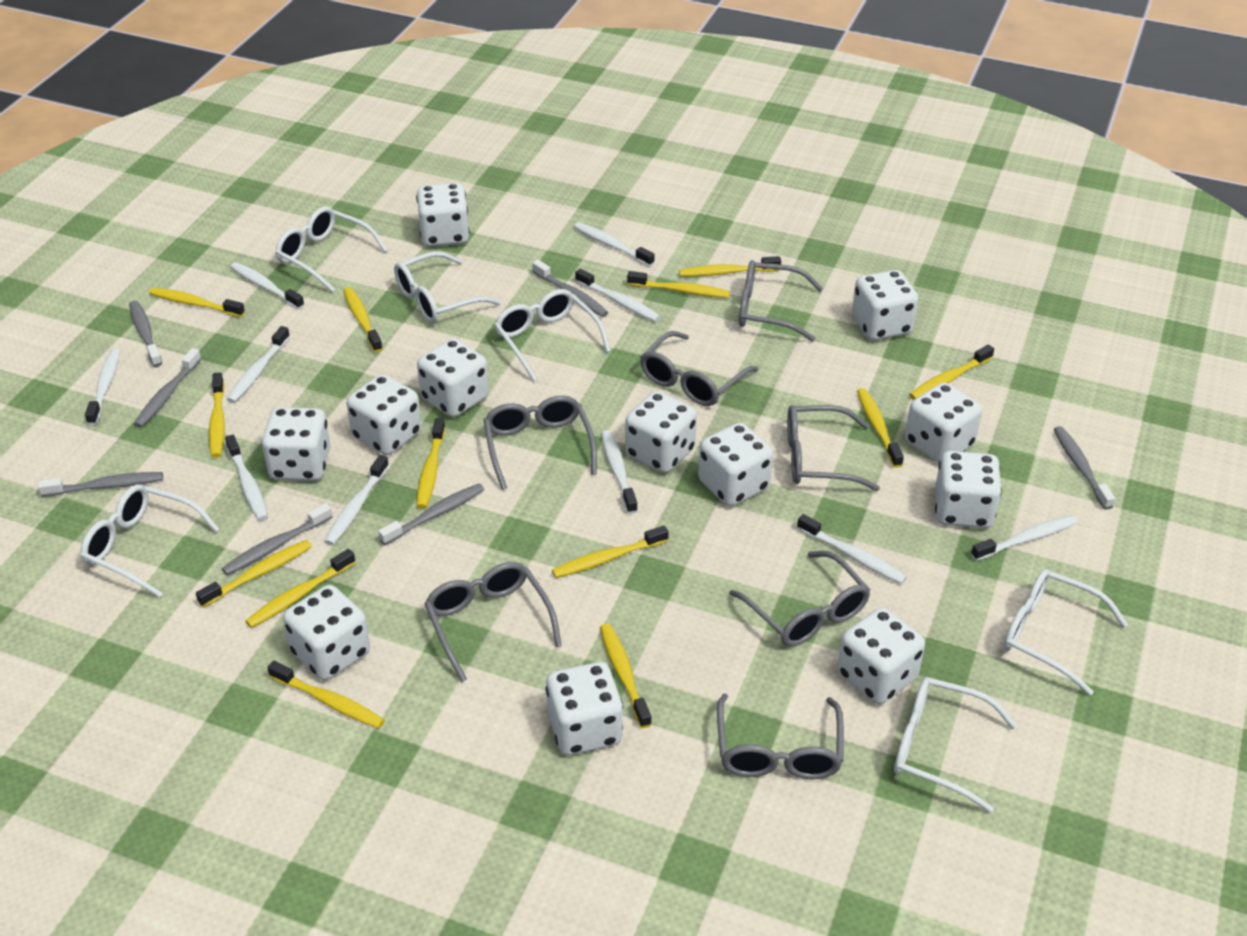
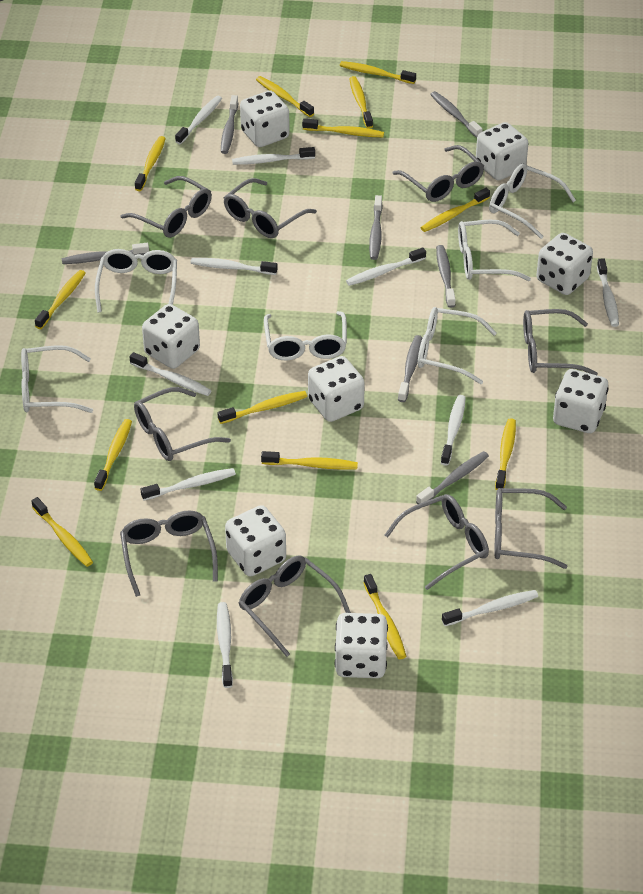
grey glasses: 7 -> 9
white dice: 12 -> 8

